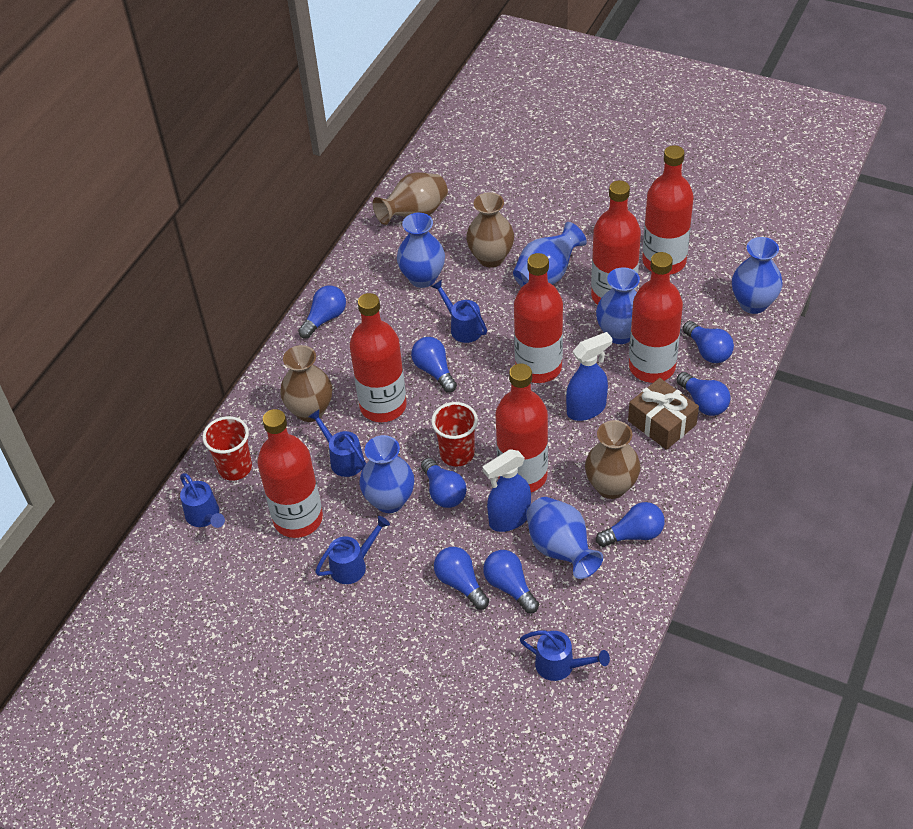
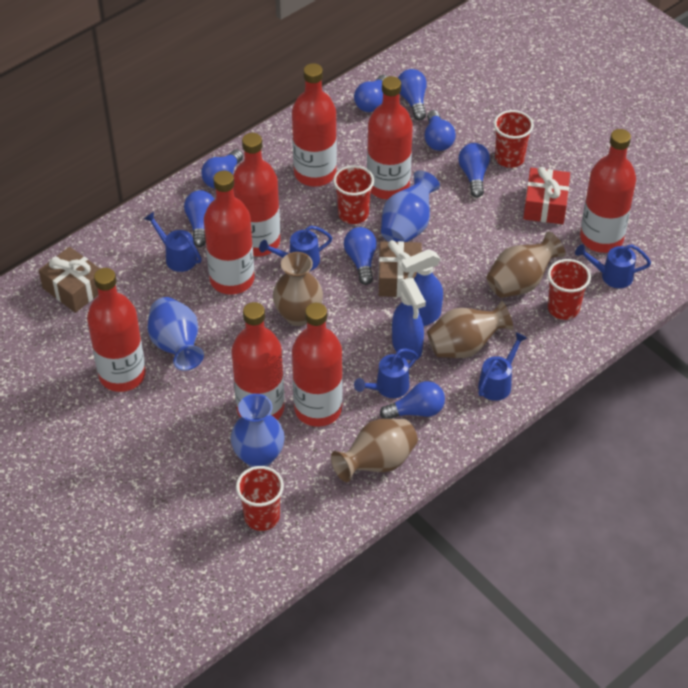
blue vase: 6 -> 3
brown gift: 1 -> 2
red bottle: 7 -> 8
red cup: 2 -> 4
red gift: 0 -> 1

